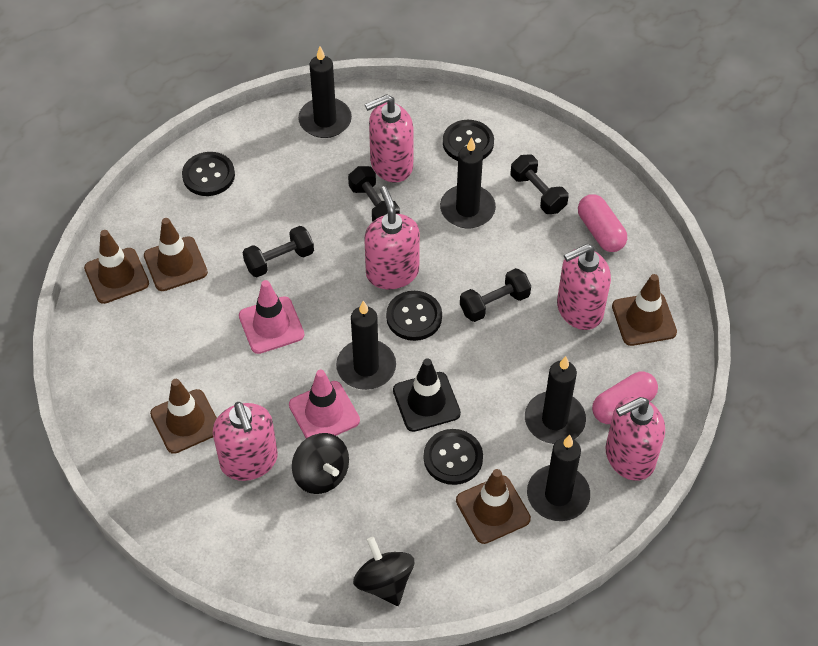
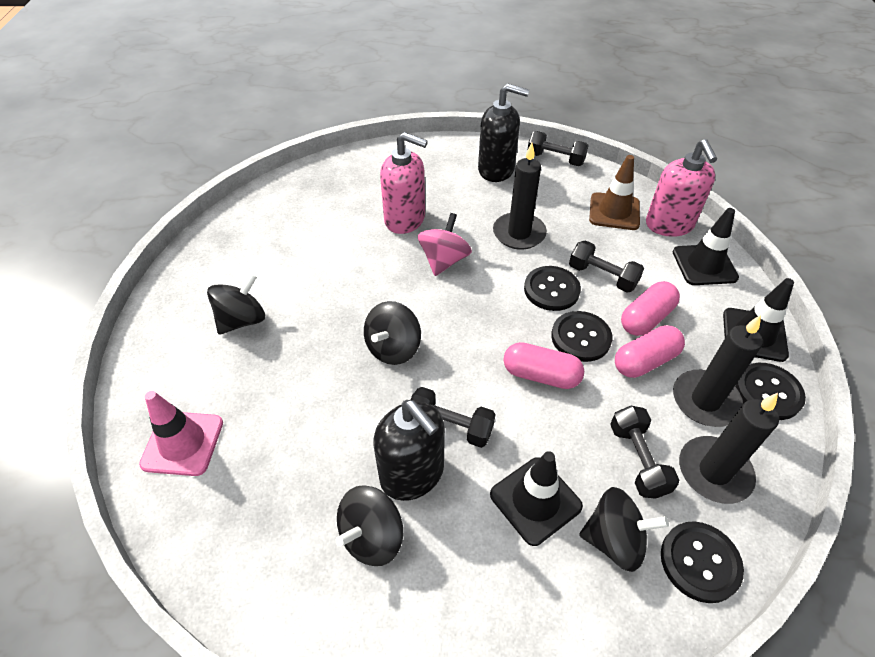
black candle: 5 -> 3
black soap dispenser: 0 -> 2
black spinning top: 2 -> 4
black traffic cone: 1 -> 3
brown traffic cone: 5 -> 1
pink capsule: 2 -> 3
pink soap dispenser: 5 -> 2
pink spinning top: 0 -> 1
pink traffic cone: 2 -> 1

